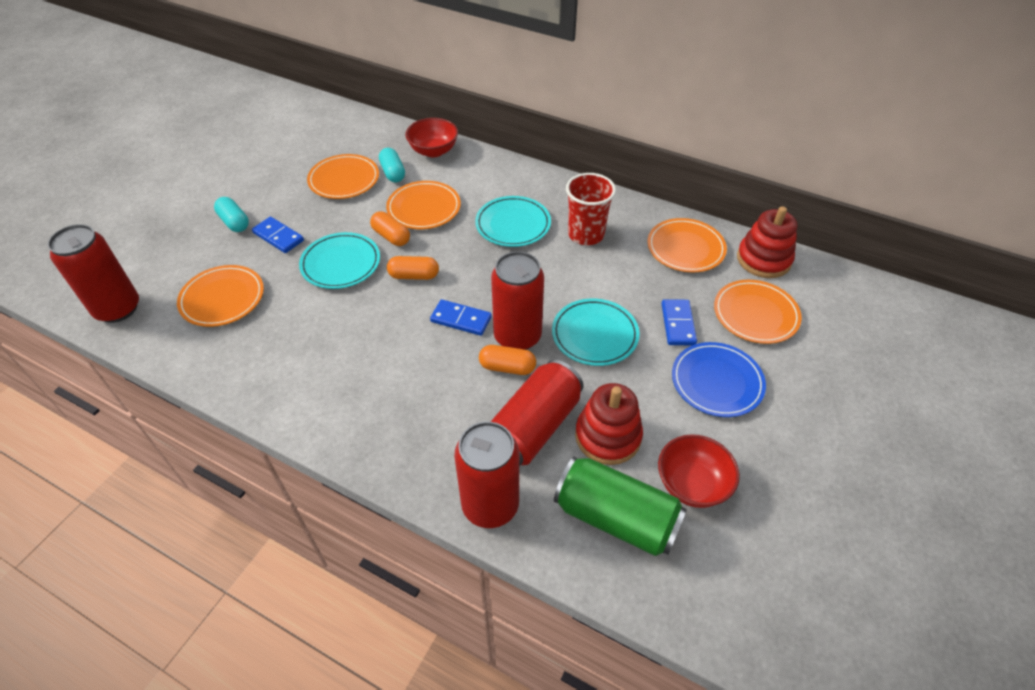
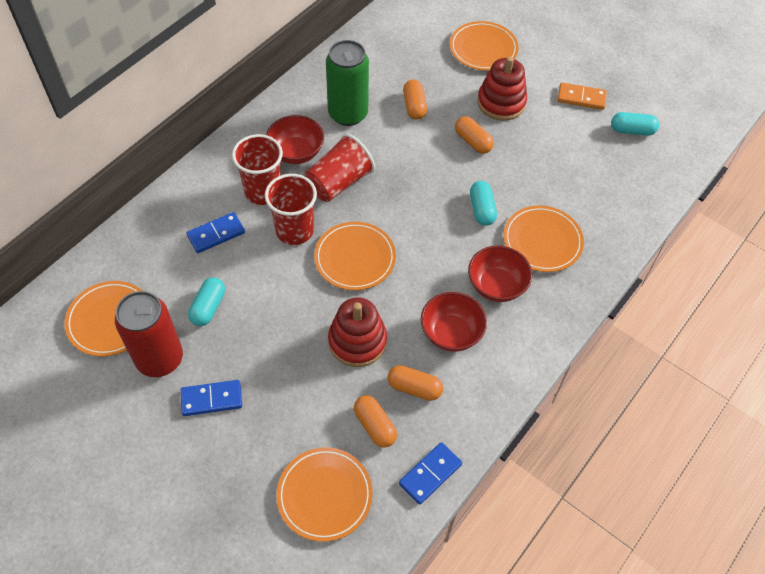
blue plate: 1 -> 0
orange capsule: 3 -> 4
orange domino: 0 -> 1
red bowl: 2 -> 3
red can: 4 -> 1
red cup: 1 -> 3
turquoise capsule: 2 -> 3
turquoise plate: 3 -> 0

